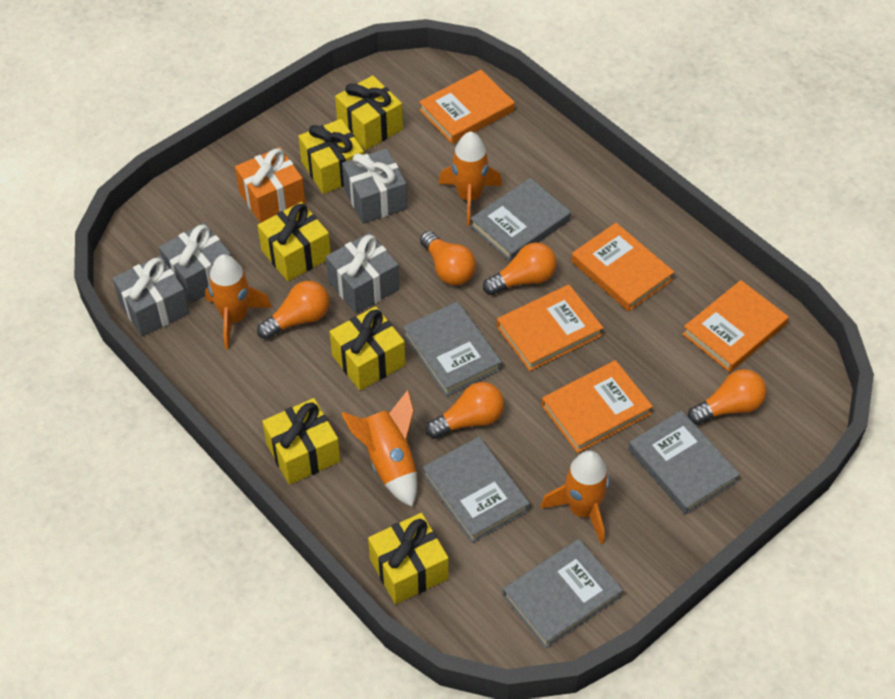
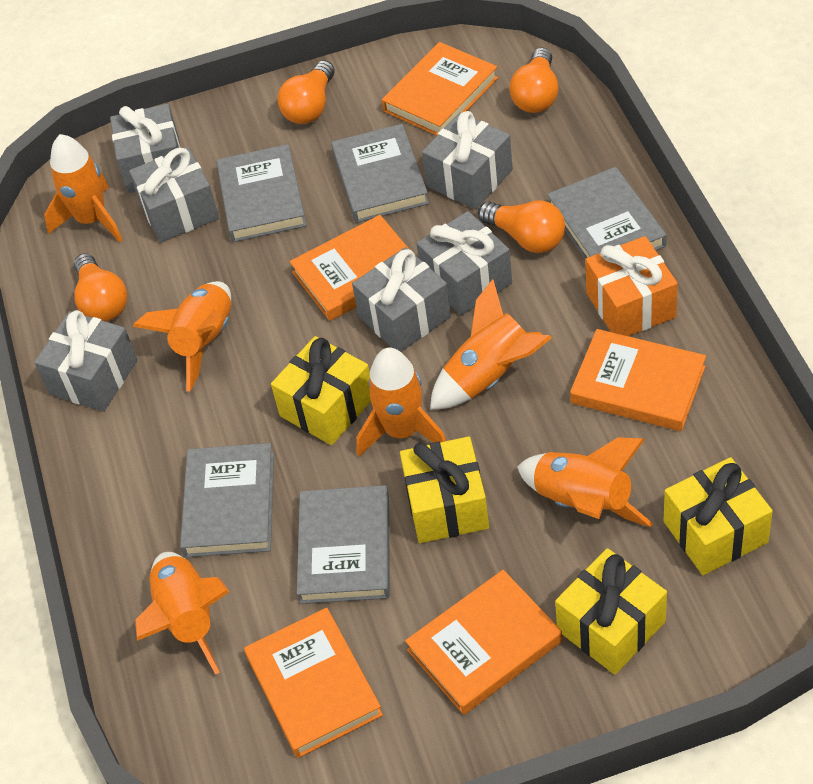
grey gift: 4 -> 6
orange light bulb: 5 -> 4
orange rocket: 4 -> 6
yellow gift: 6 -> 4

